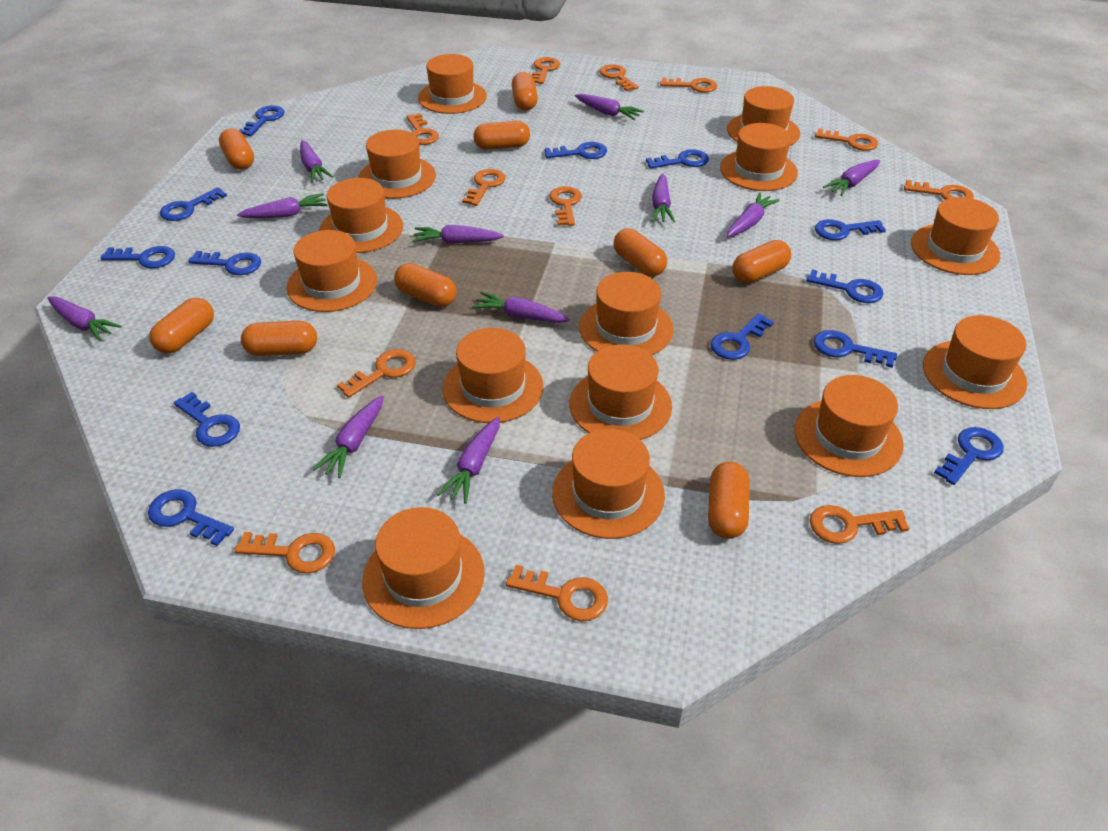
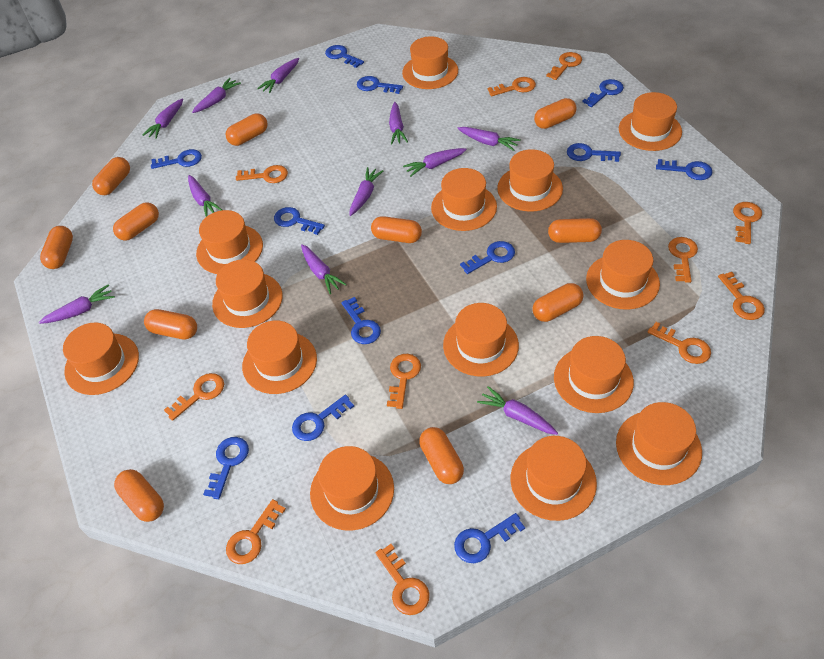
blue key: 13 -> 12
orange capsule: 9 -> 11
orange key: 12 -> 11

